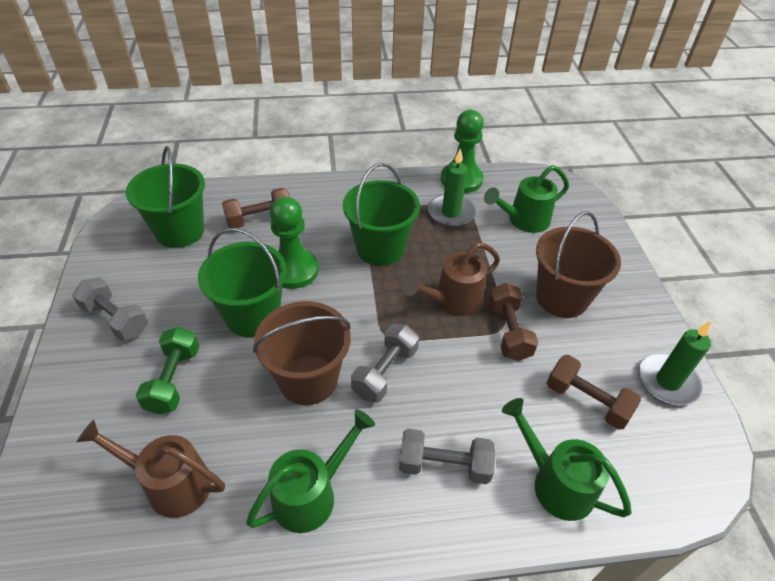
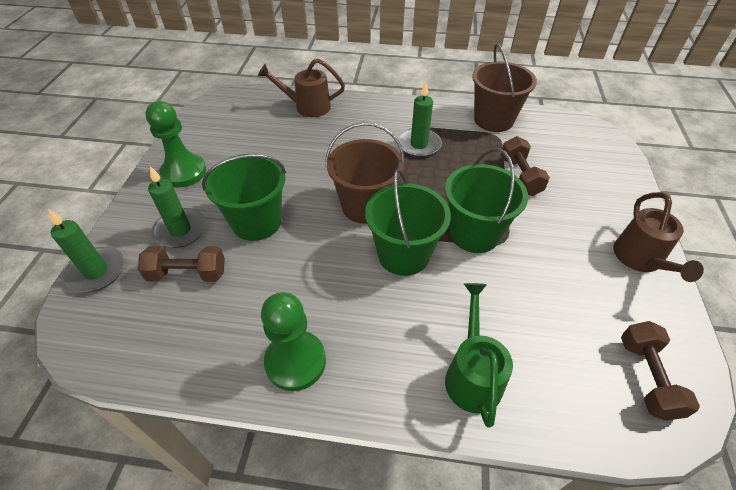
green candle: 2 -> 3
green dumbbell: 1 -> 0
green watering can: 3 -> 1
grey dumbbell: 3 -> 0

